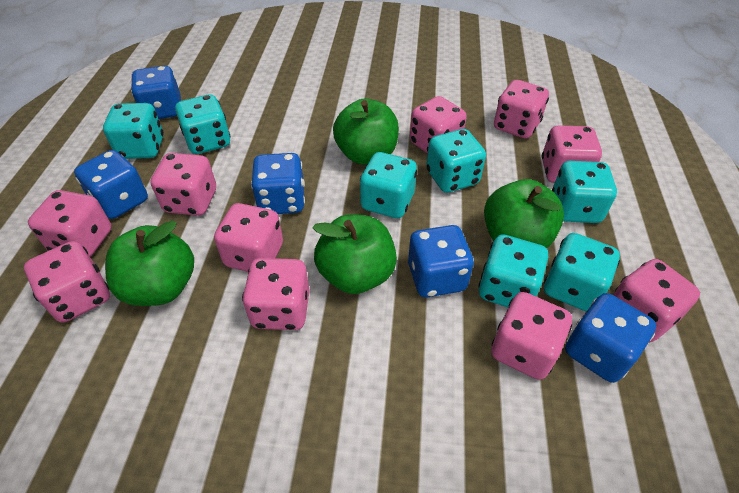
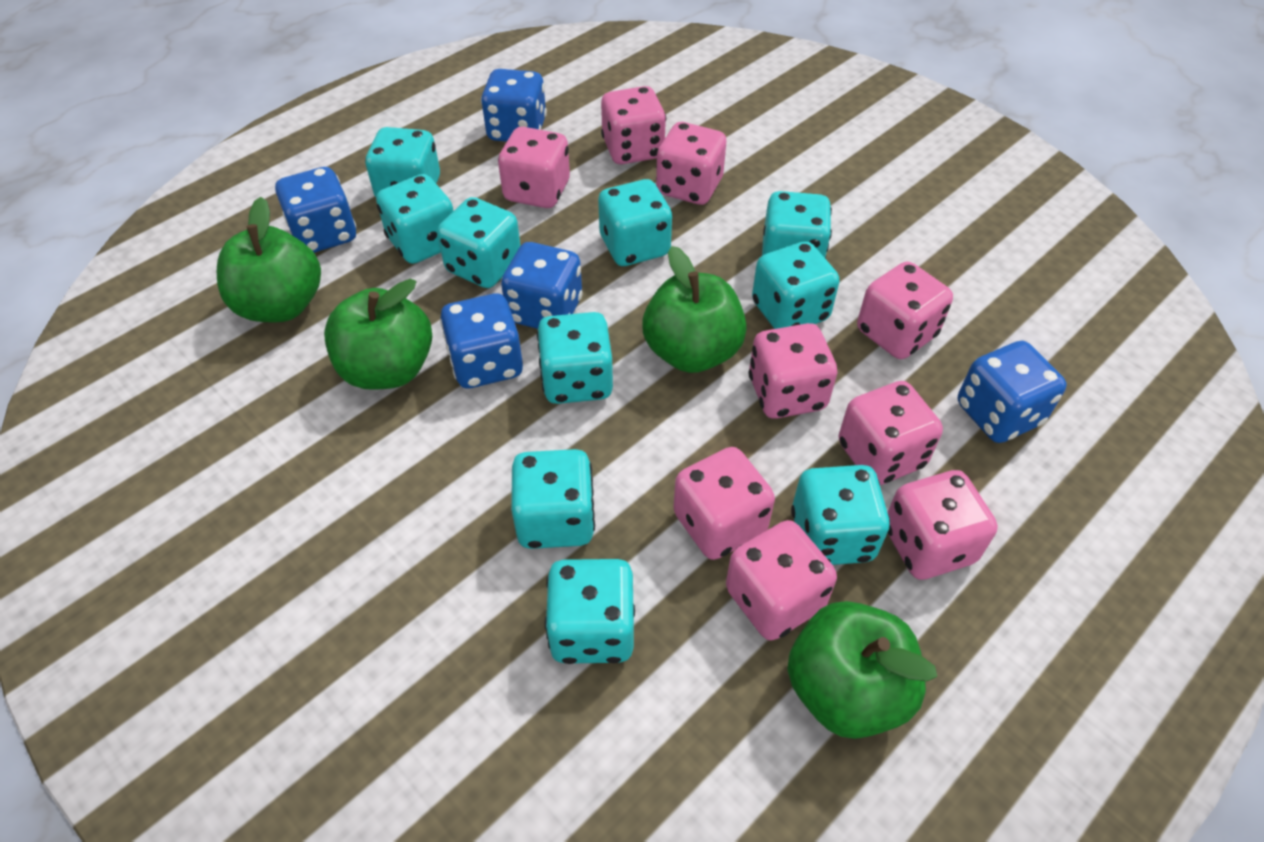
pink dice: 10 -> 9
turquoise dice: 7 -> 10

